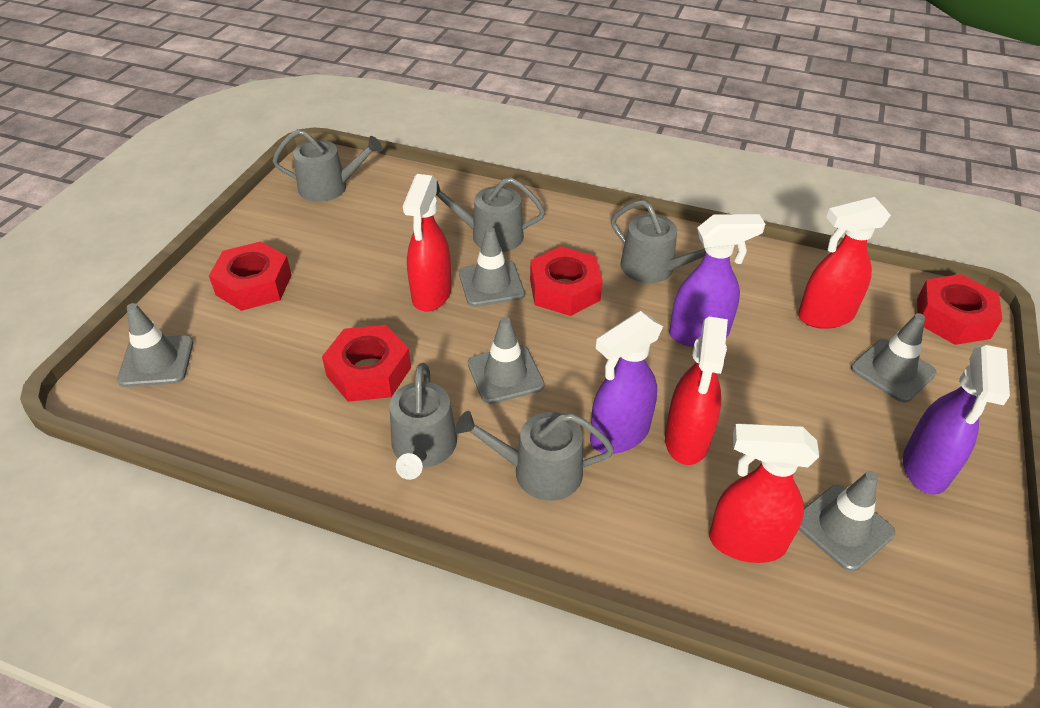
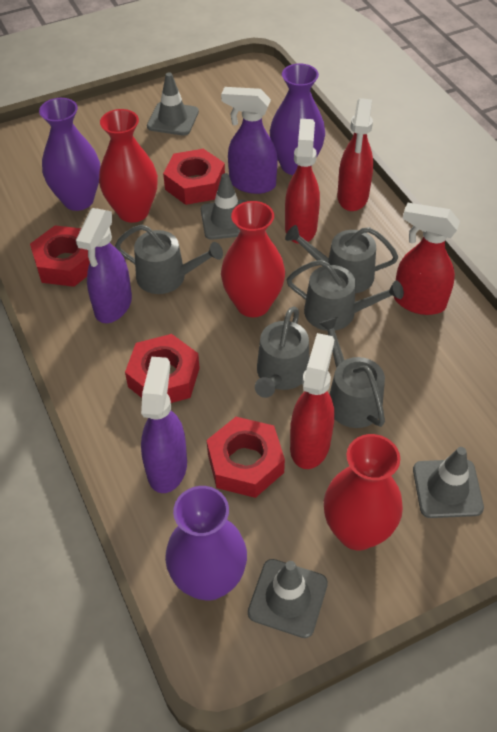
grey traffic cone: 5 -> 4
purple vase: 0 -> 3
red vase: 0 -> 3

